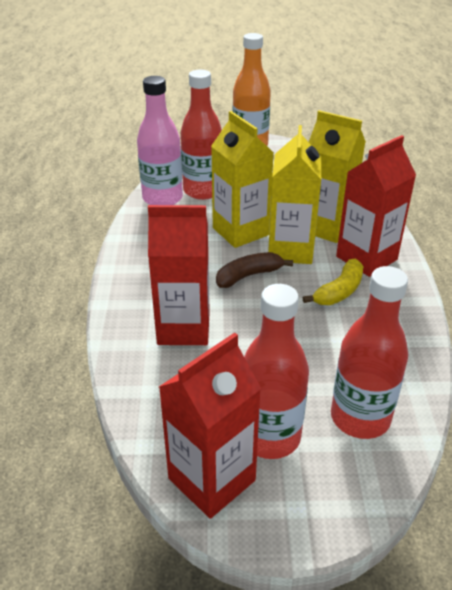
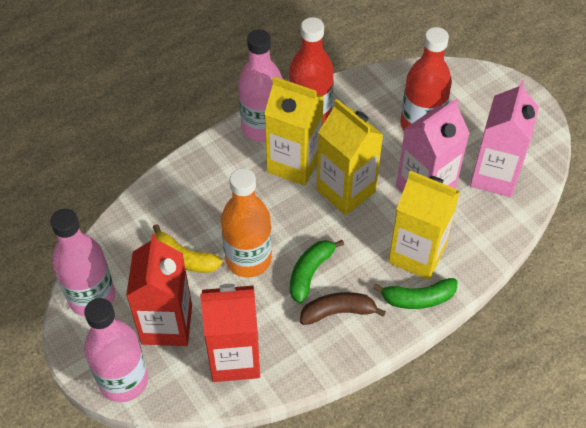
green banana: 0 -> 2
pink bottle: 1 -> 3
pink carton: 0 -> 2
red bottle: 3 -> 2
red carton: 3 -> 2

